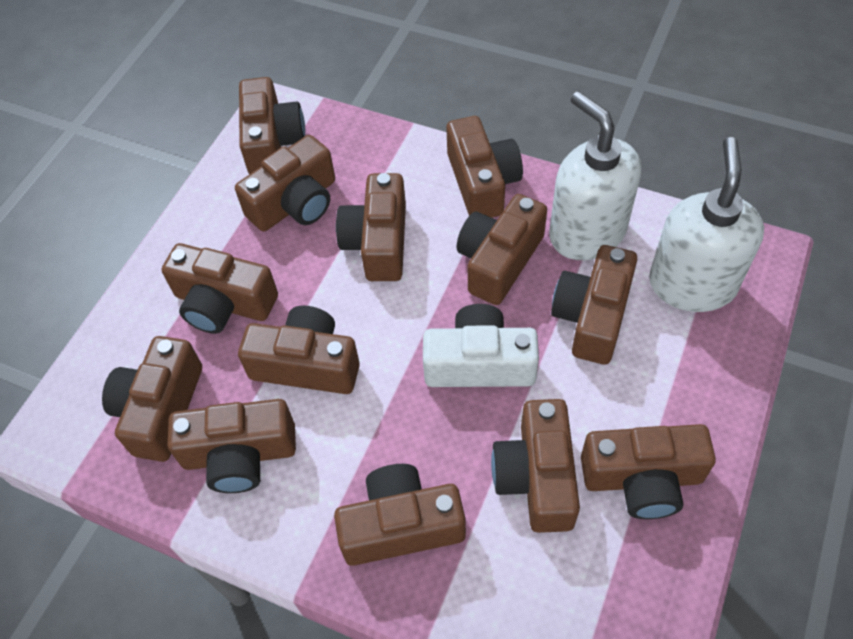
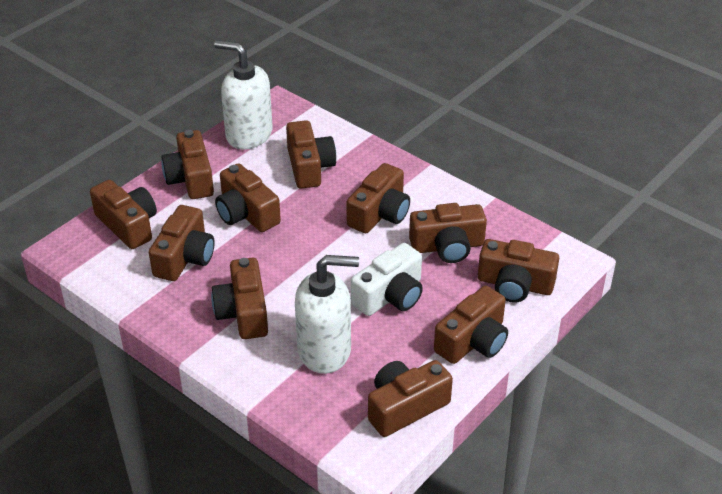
brown camera: 13 -> 11

